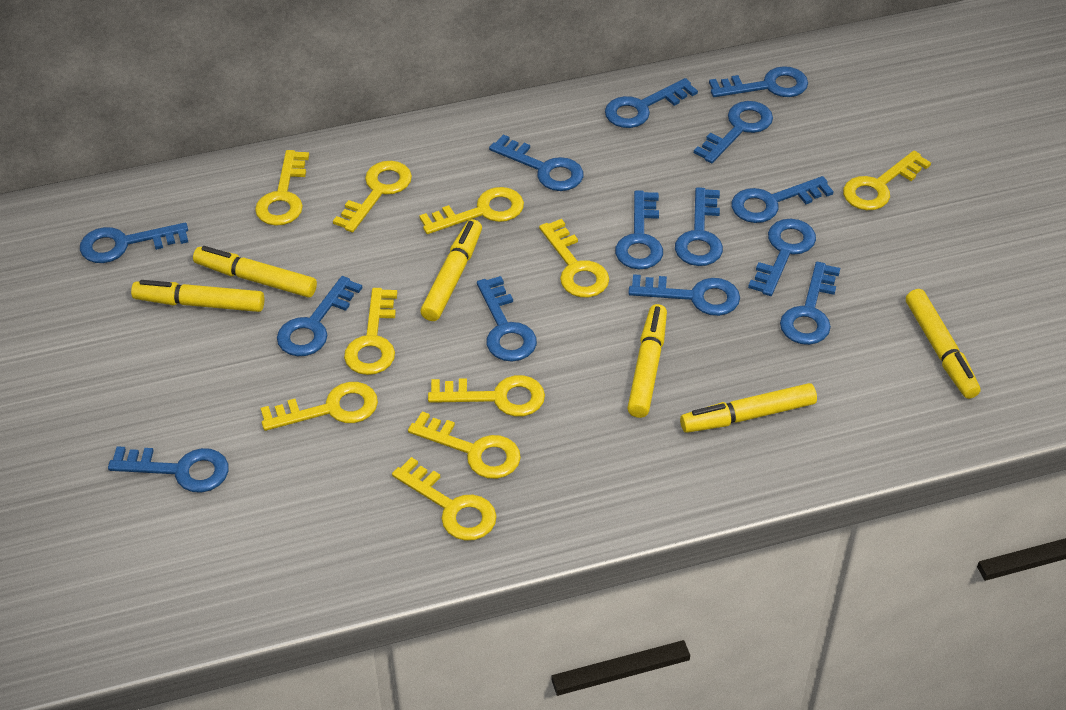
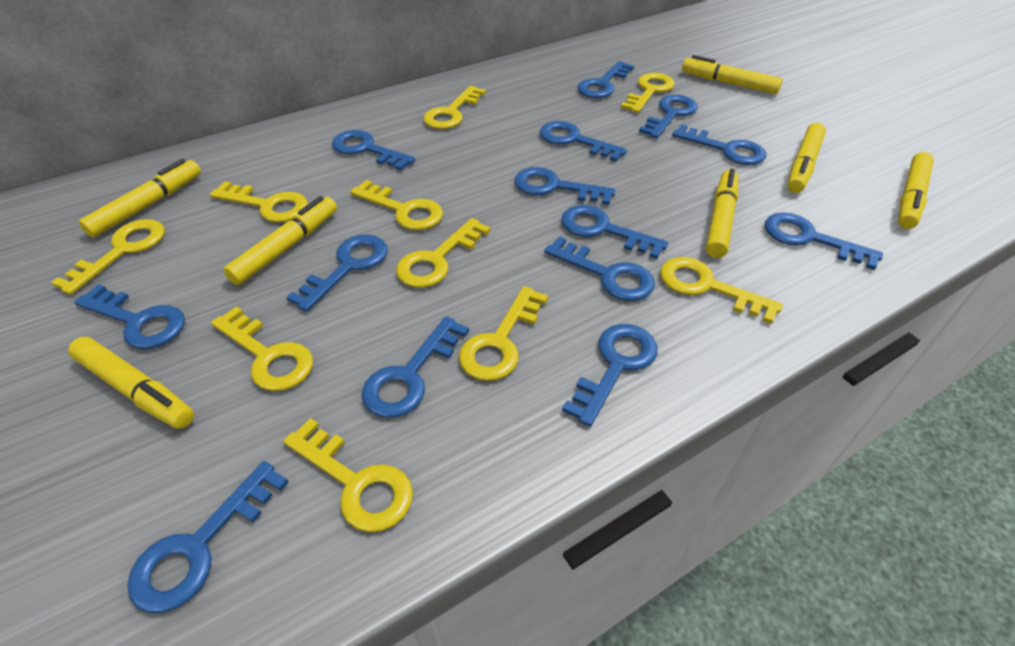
yellow marker: 6 -> 7

